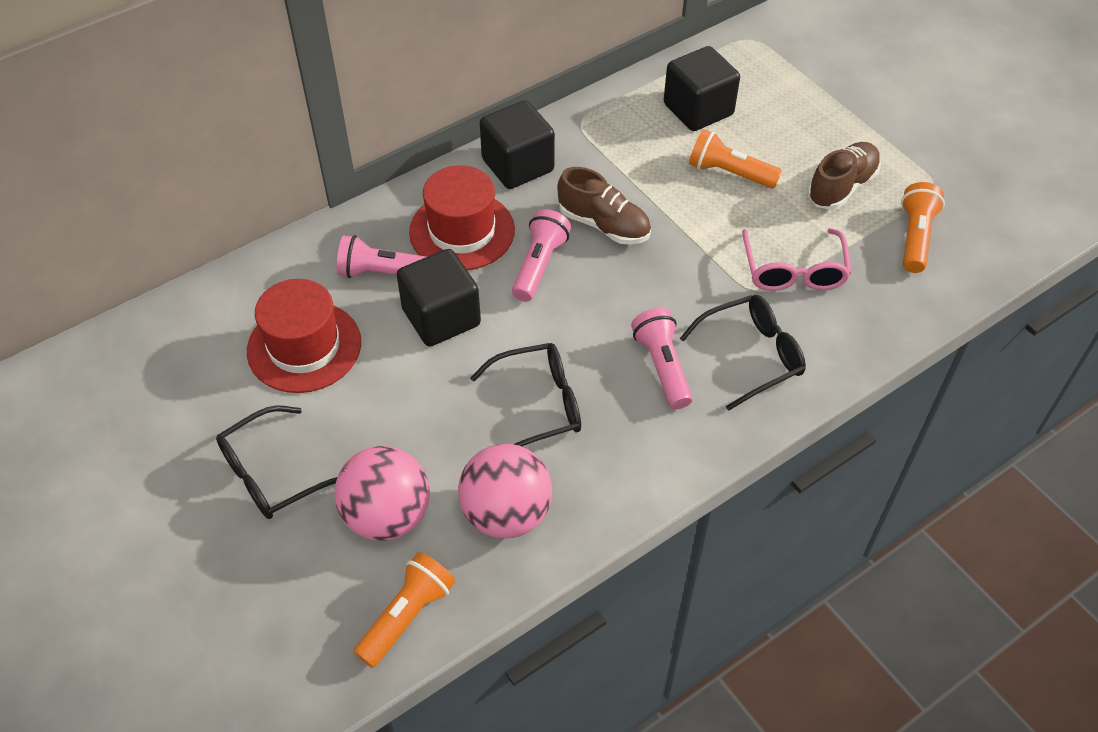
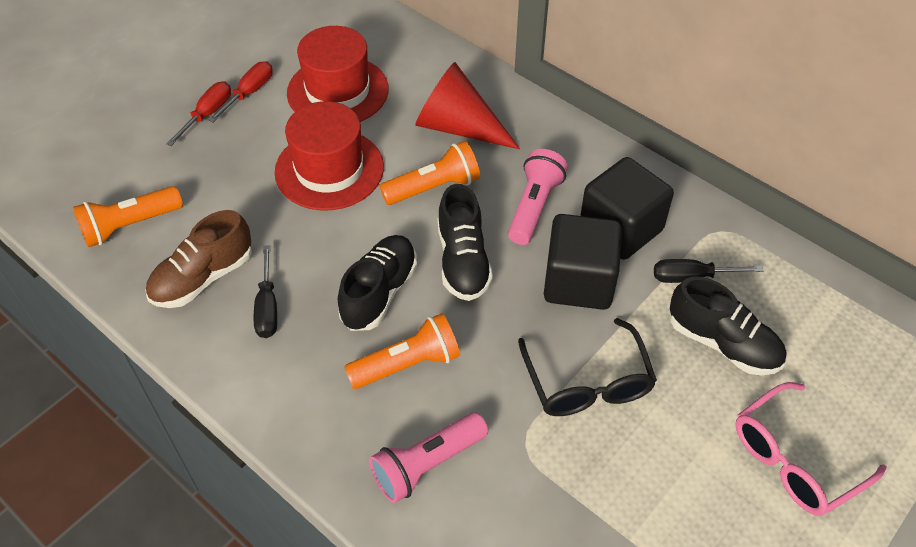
black cube: 3 -> 2
black glasses: 3 -> 1
black screwdriver: 0 -> 2
black shoe: 0 -> 3
brown shoe: 2 -> 1
pink ball: 2 -> 0
pink flashlight: 3 -> 2
red cone: 0 -> 1
red screwdriver: 0 -> 2

